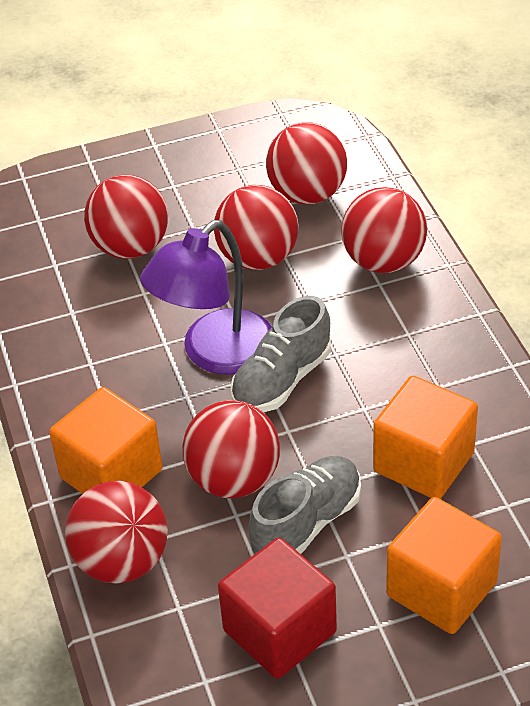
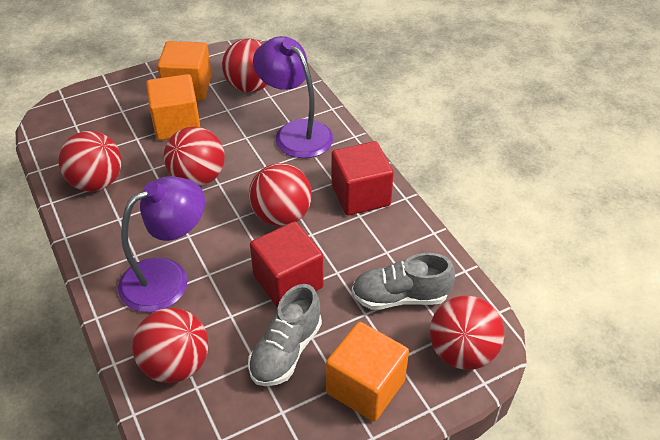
purple lamp: 1 -> 2
red cube: 1 -> 2

